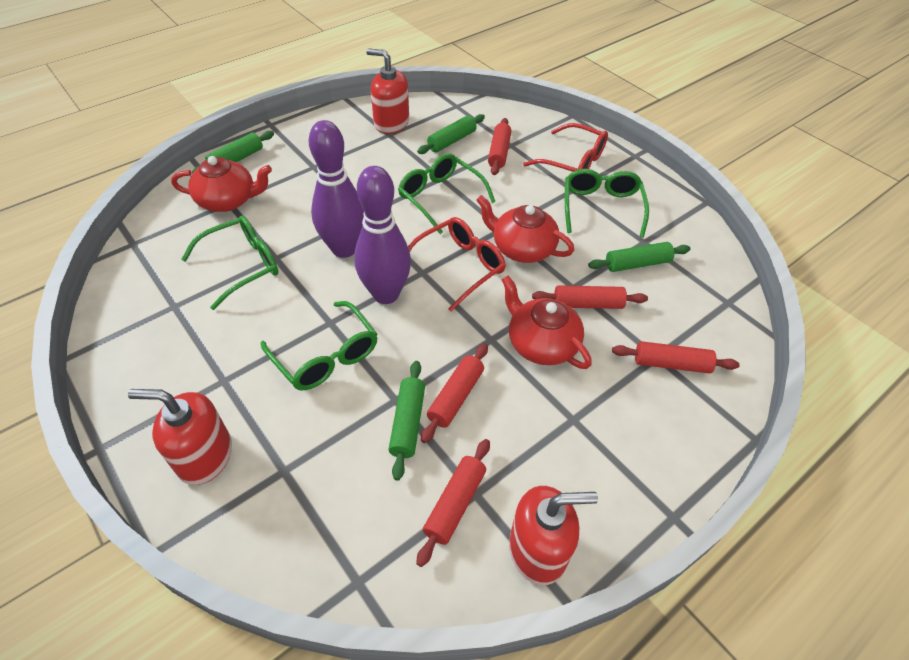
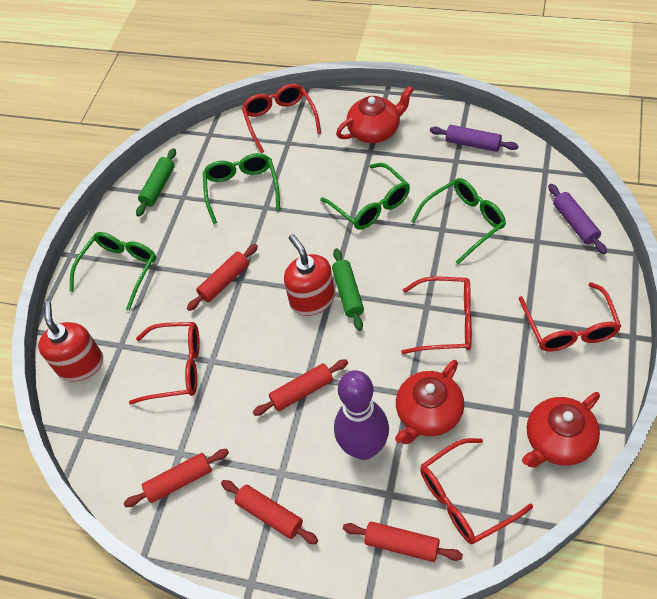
green rolling pin: 4 -> 2
purple bowling pin: 2 -> 1
purple rolling pin: 0 -> 2
red glasses: 2 -> 5
red soap dispenser: 3 -> 2

